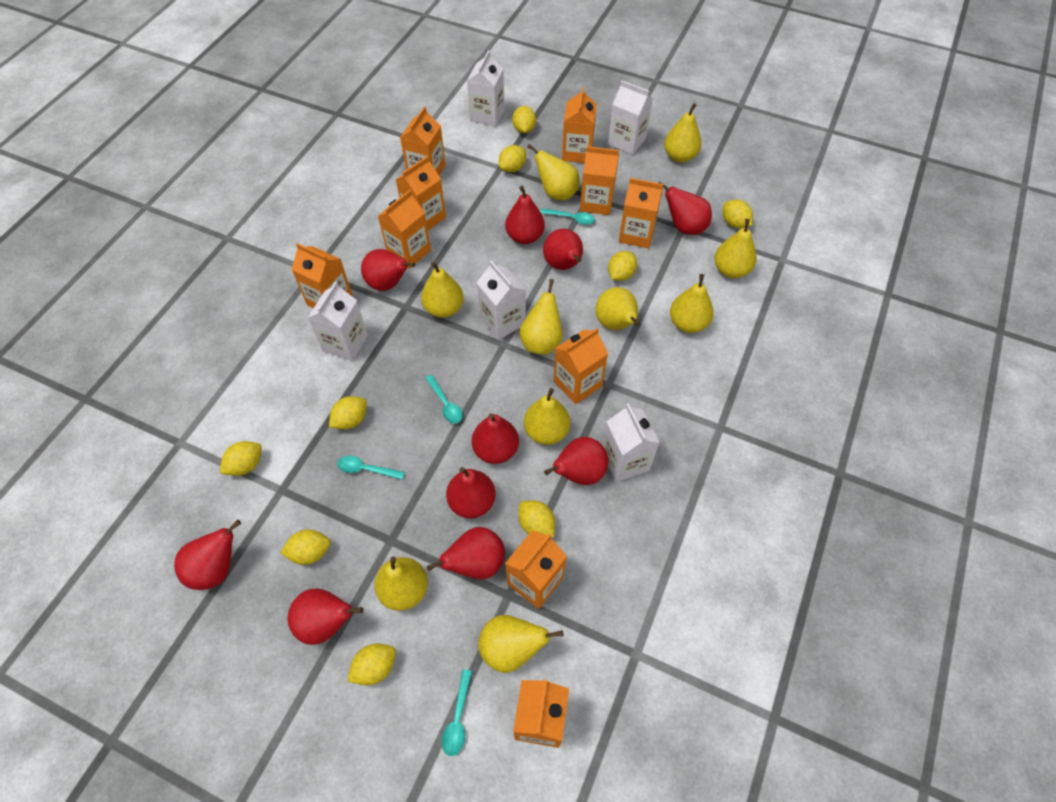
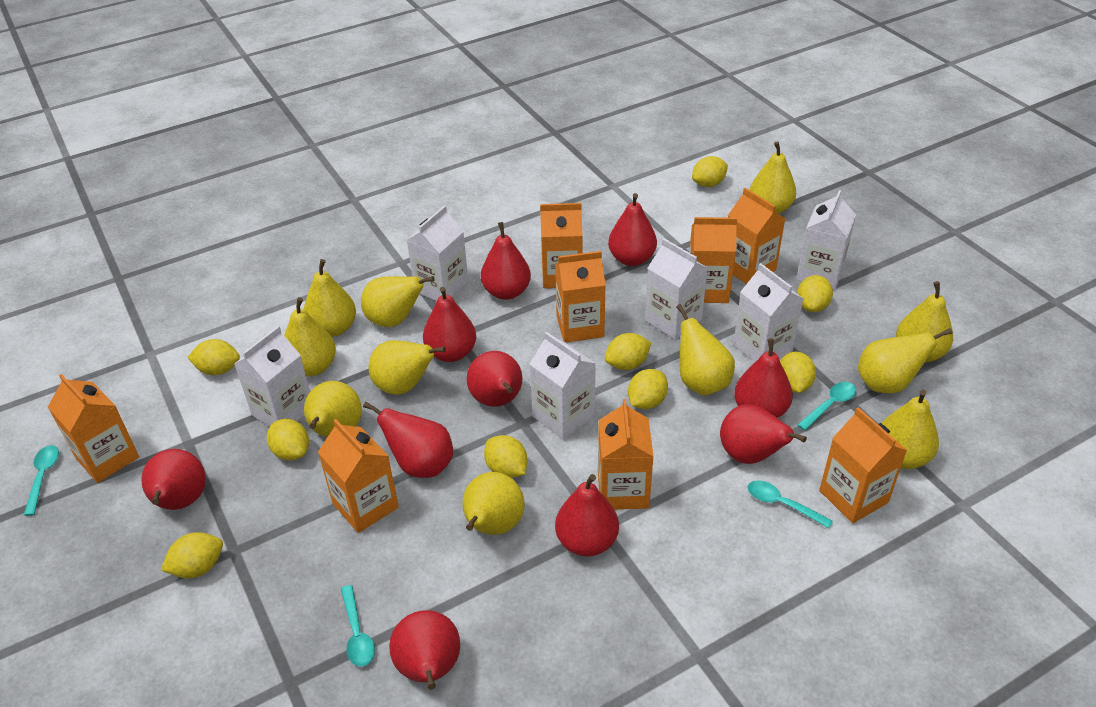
orange carton: 10 -> 8
white carton: 5 -> 6
yellow pear: 10 -> 11

